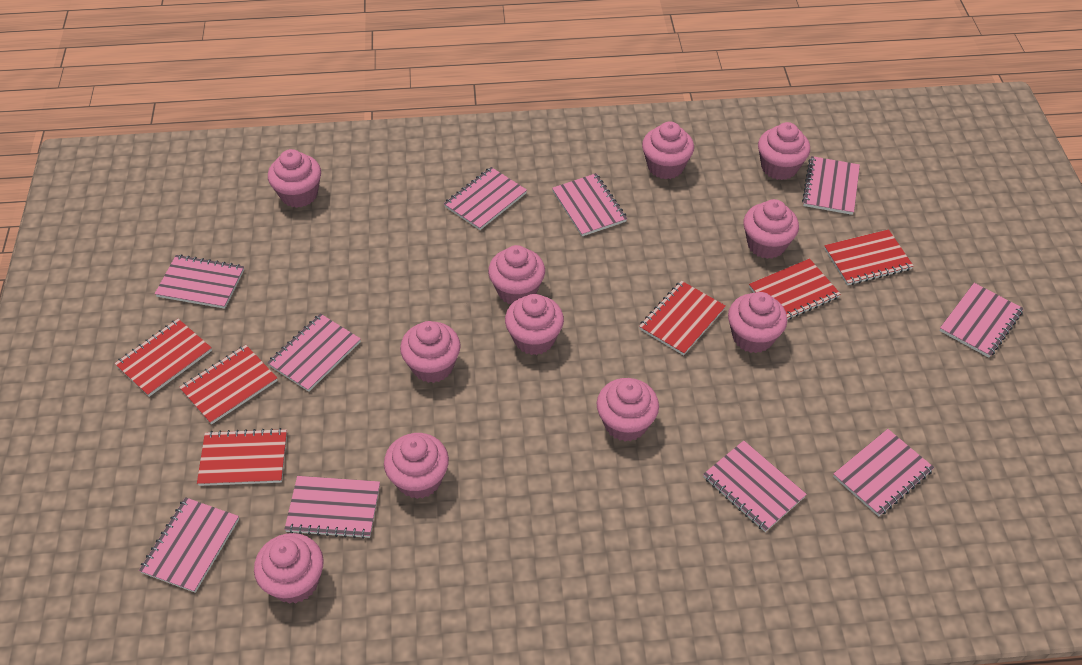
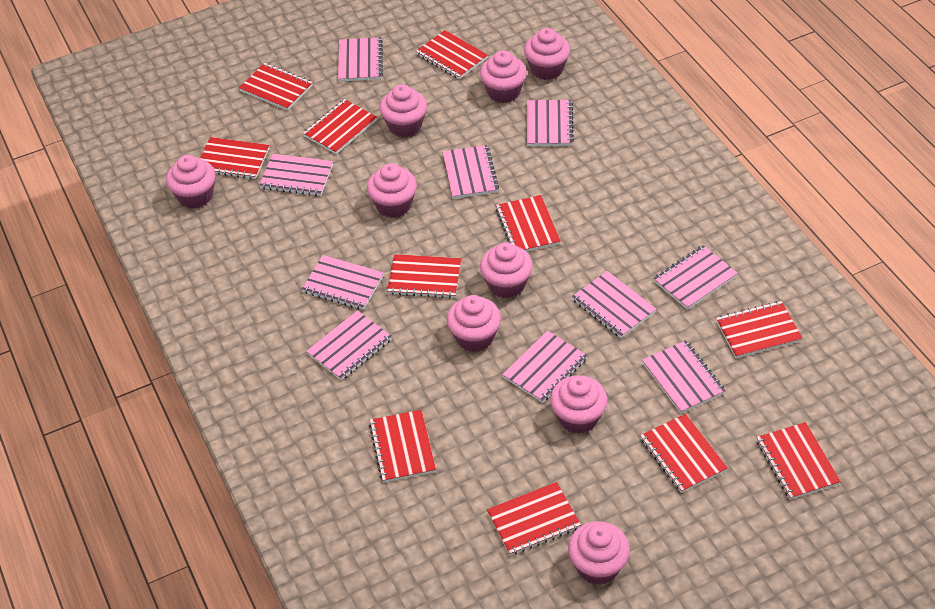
pink cupcake: 11 -> 9
red notebook: 6 -> 11

